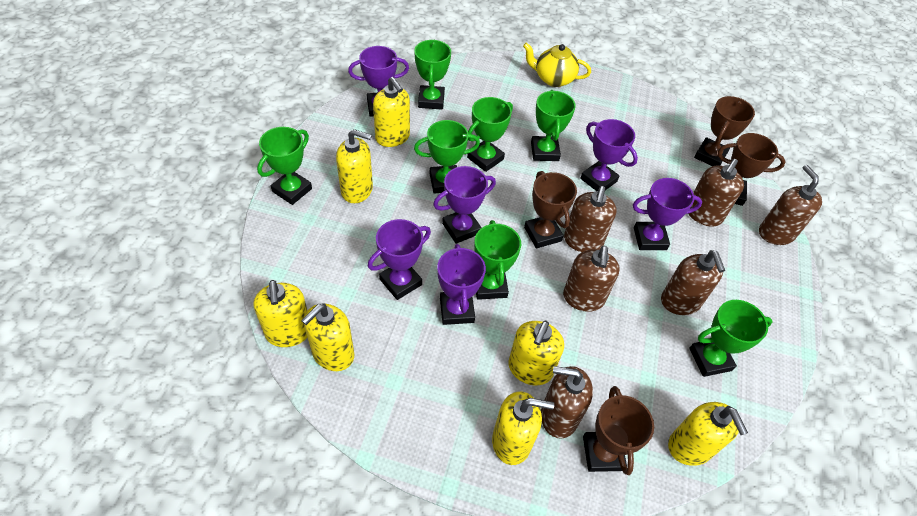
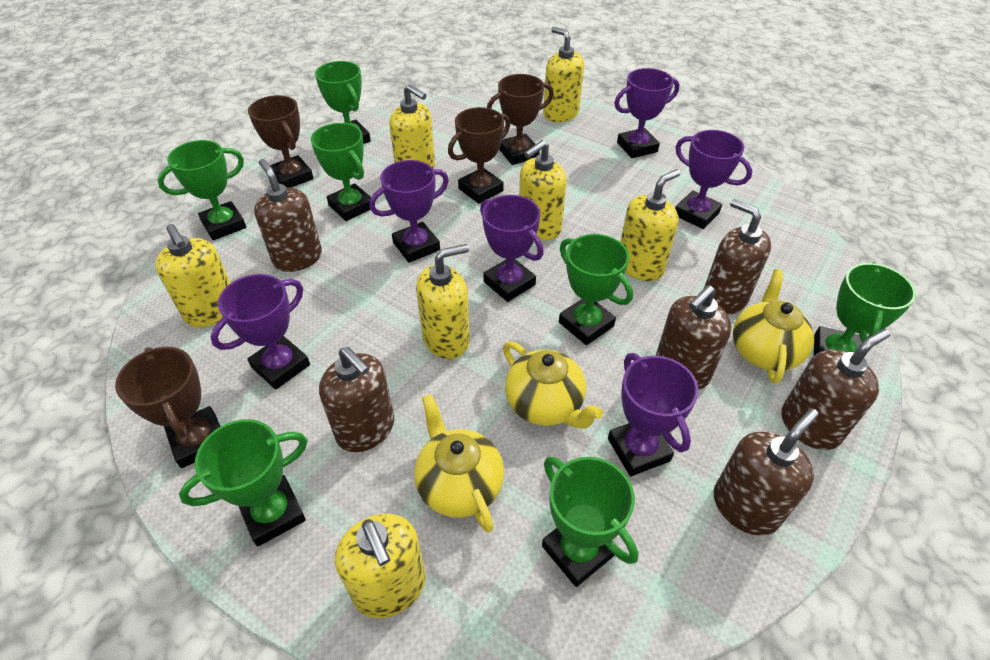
yellow teapot: 1 -> 3

